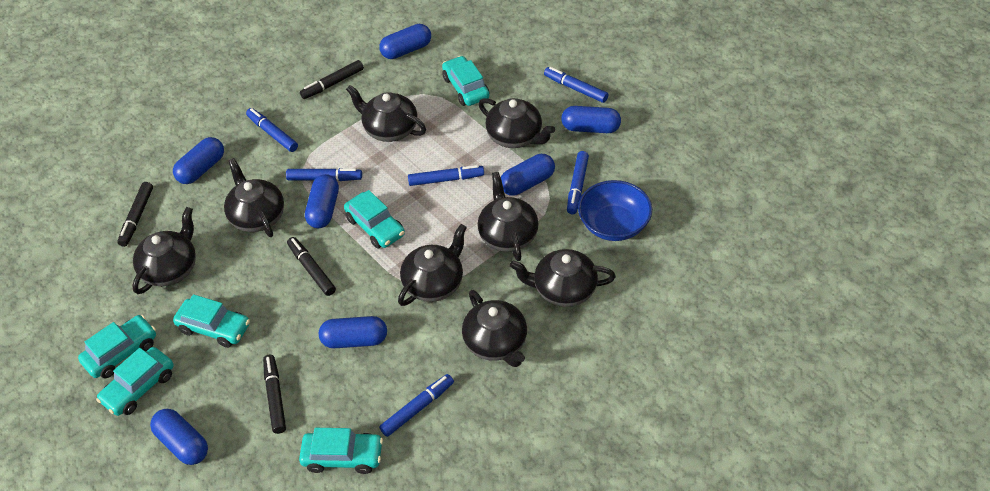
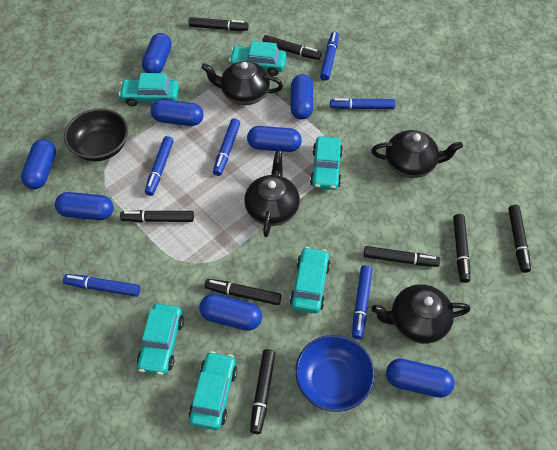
black bowl: 0 -> 1
black marker: 4 -> 8
black teapot: 8 -> 4
blue capsule: 7 -> 8

